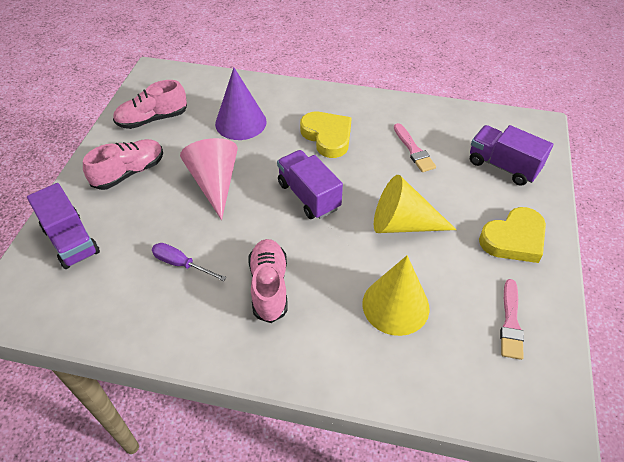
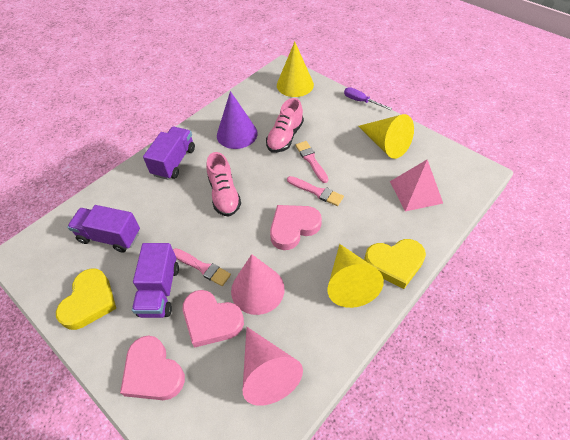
pink brush: 2 -> 3
pink cone: 1 -> 2
pink heart: 0 -> 3
pink pyramid: 0 -> 1
pink shoe: 3 -> 2
yellow cone: 2 -> 3

